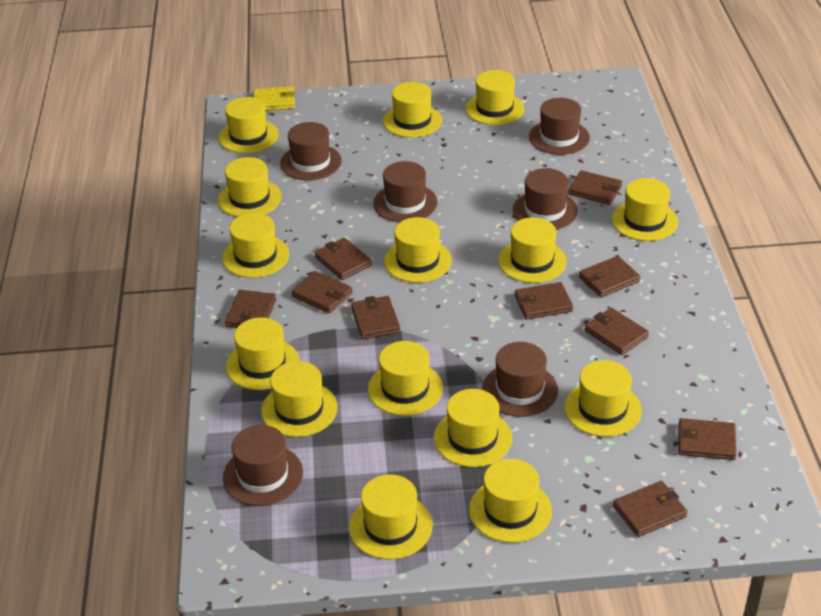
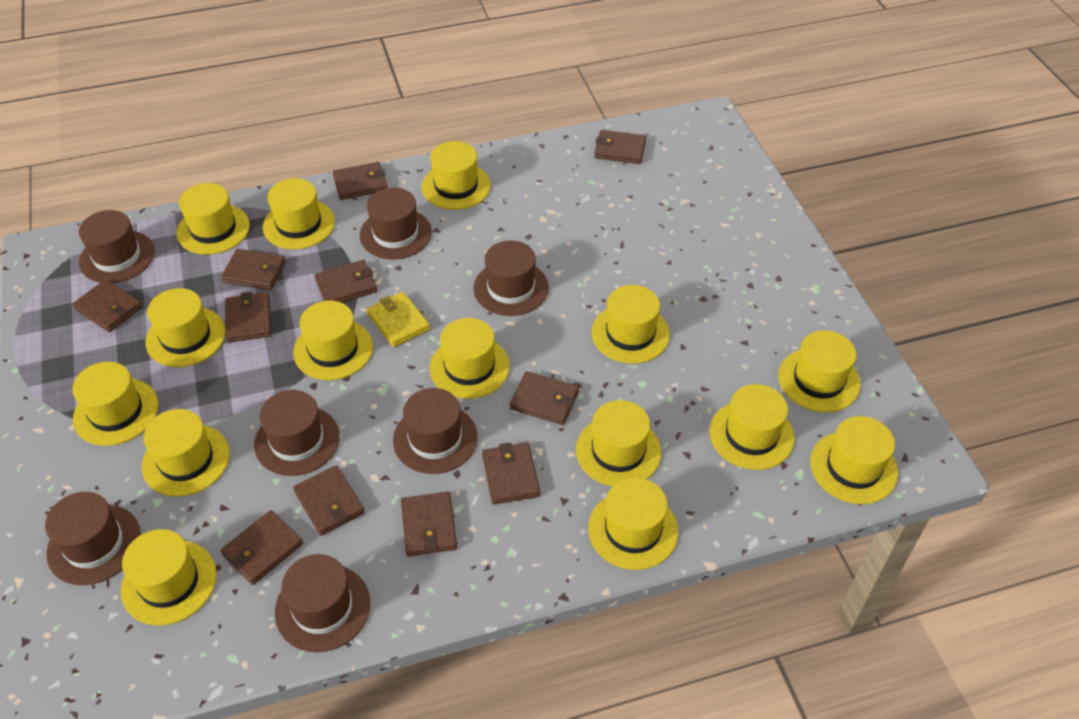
brown hat: 6 -> 7
brown wallet: 10 -> 11

